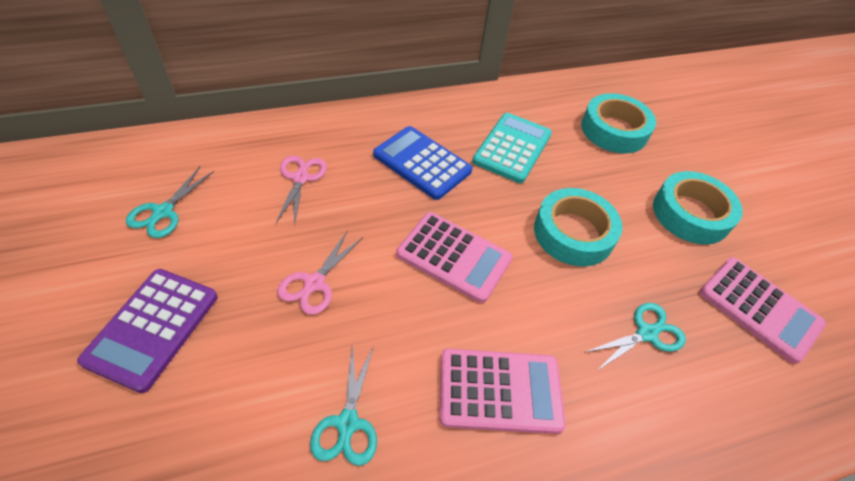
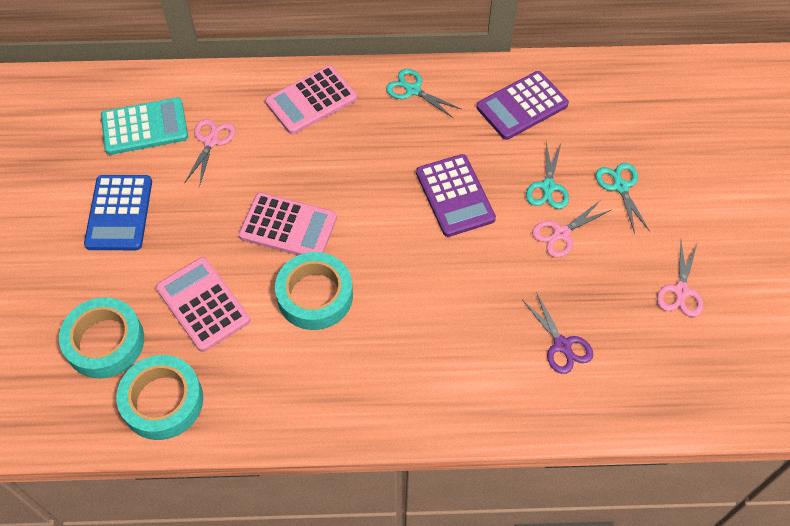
pink scissors: 2 -> 3
purple calculator: 1 -> 2
purple scissors: 0 -> 1

